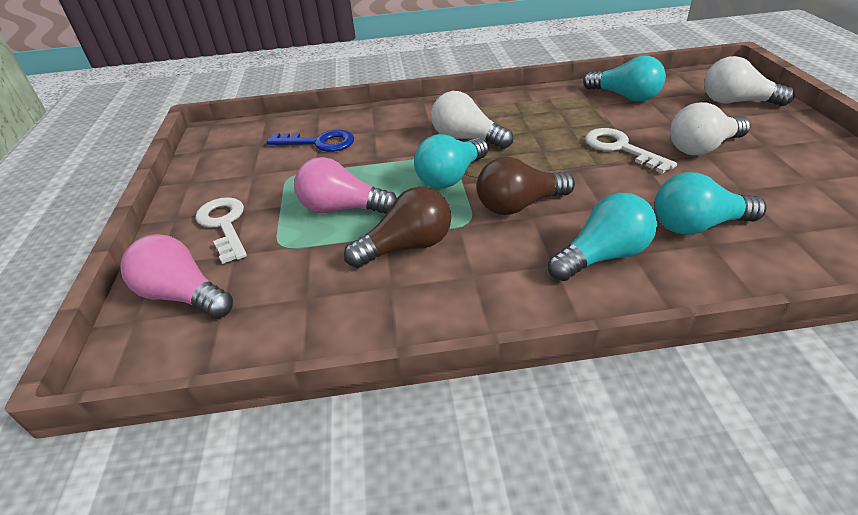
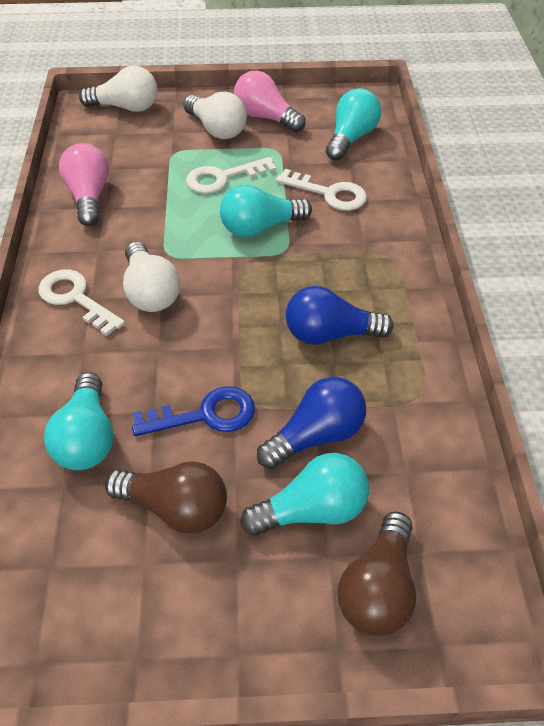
blue light bulb: 0 -> 2
white key: 2 -> 3

